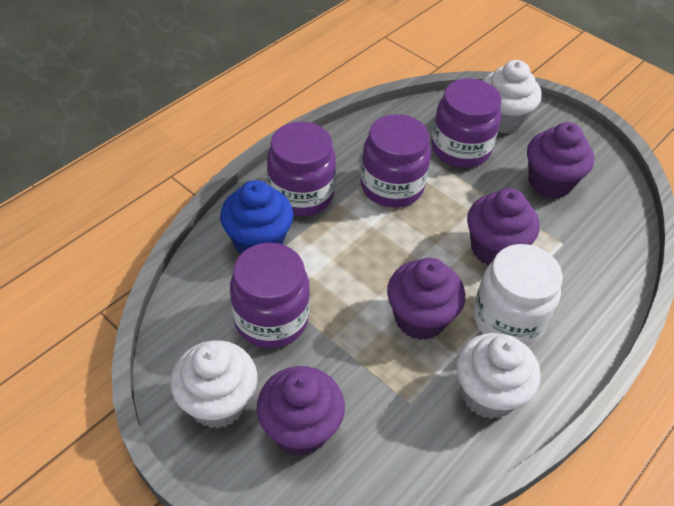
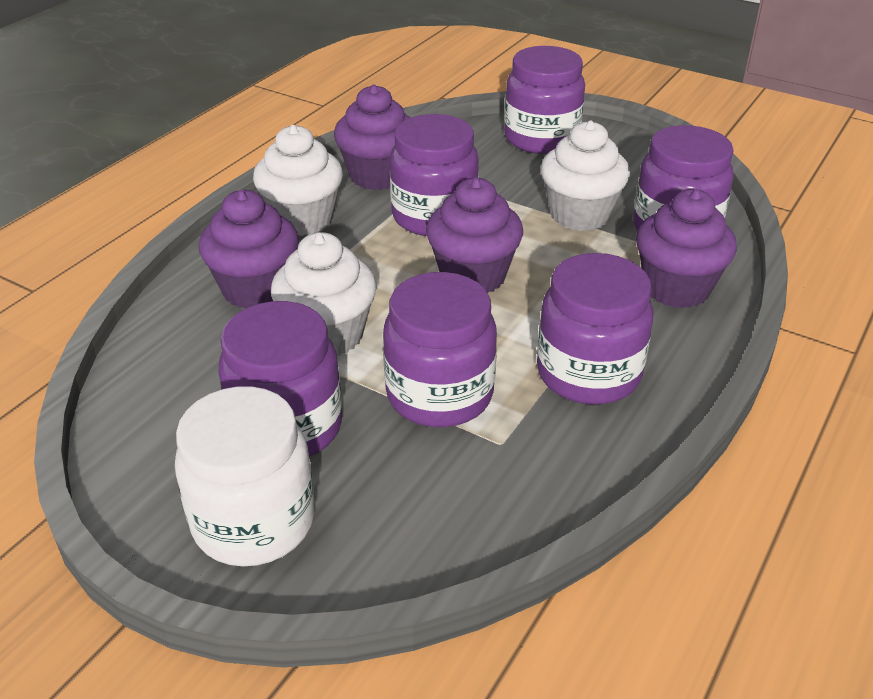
blue cupcake: 1 -> 0
purple jar: 4 -> 6

